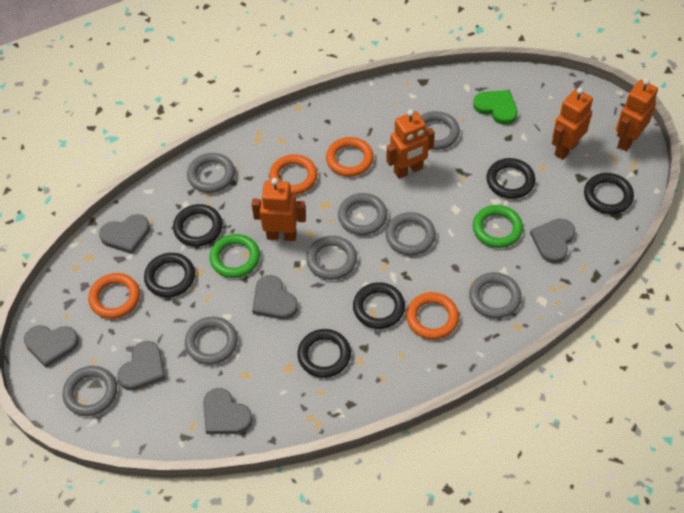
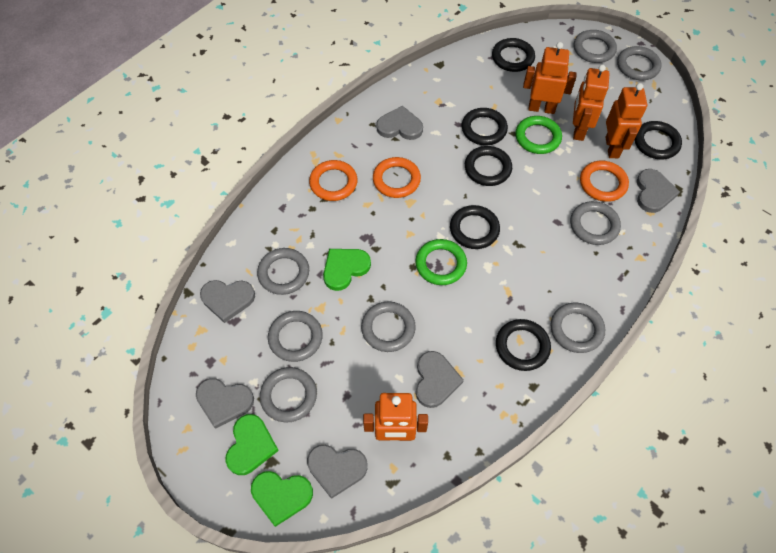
green heart: 1 -> 3
orange ring: 4 -> 3

